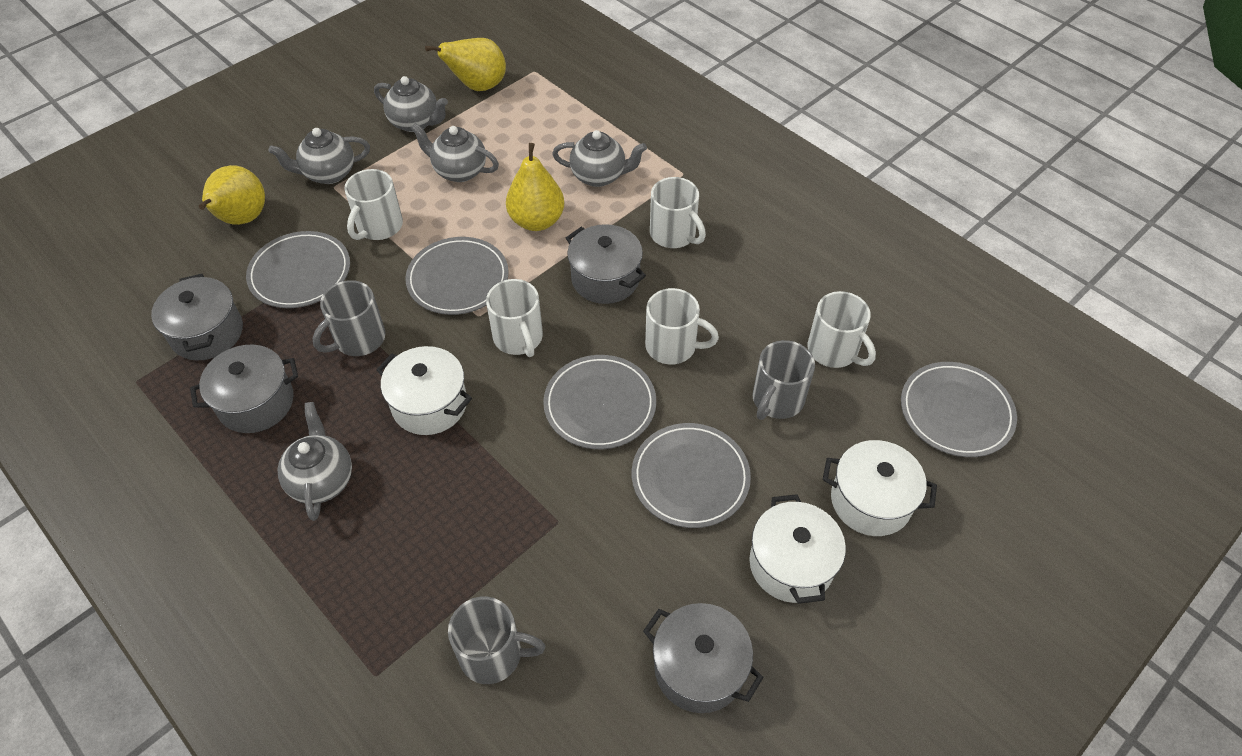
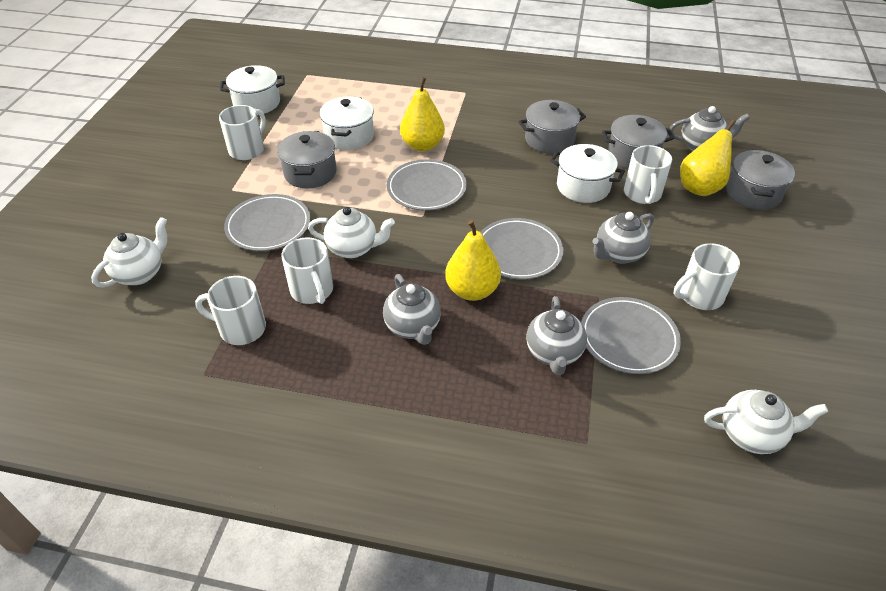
grey mug: 3 -> 0
grey plate: 5 -> 4
grey teapot: 5 -> 4
white teapot: 0 -> 3

